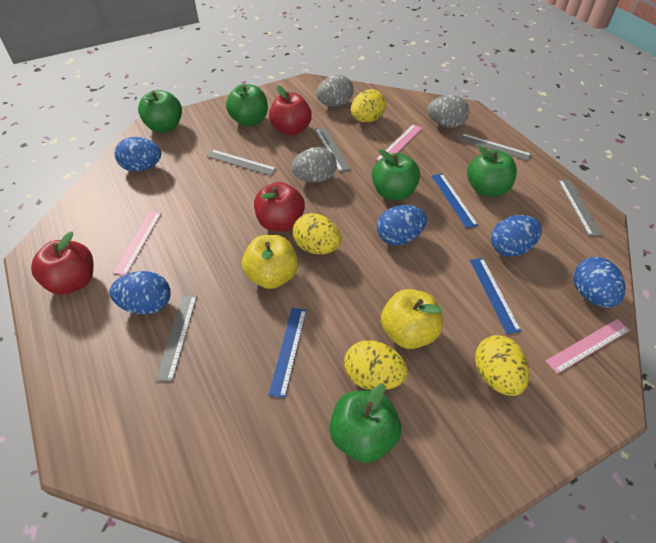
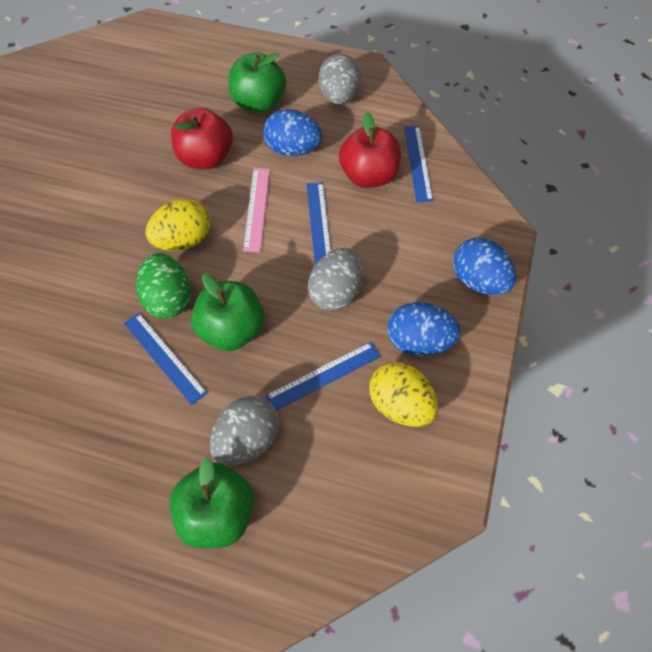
blue egg: 5 -> 3
blue ruler: 3 -> 4
green apple: 5 -> 3
green egg: 0 -> 1
grey ruler: 5 -> 0
pink ruler: 3 -> 1
red apple: 3 -> 2
yellow apple: 2 -> 0
yellow egg: 4 -> 2

